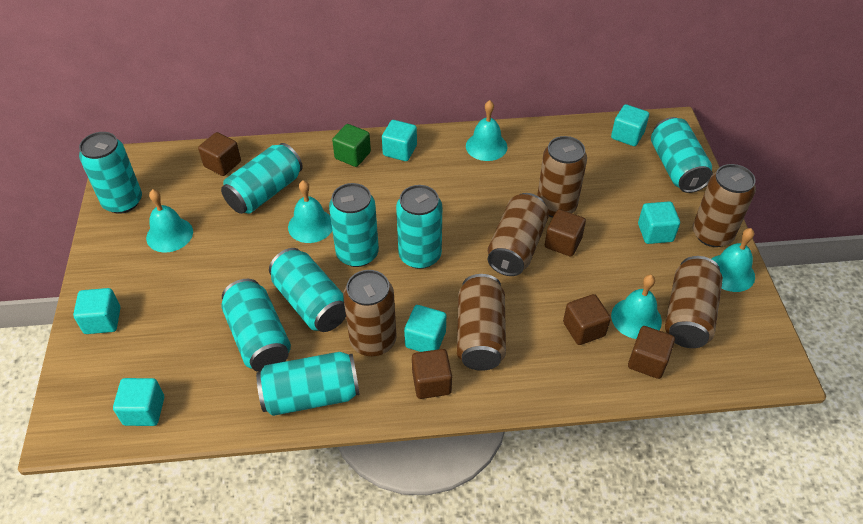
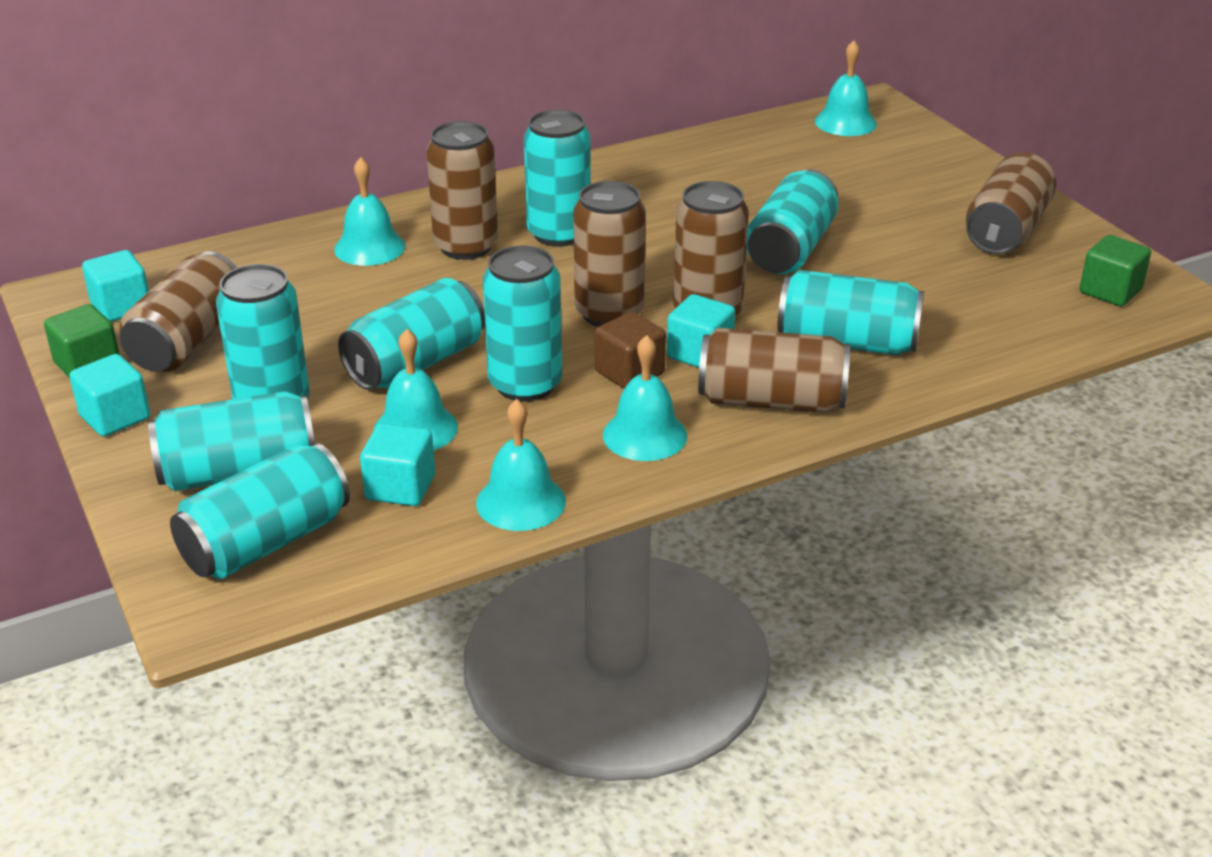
brown cube: 5 -> 1
green cube: 1 -> 2
turquoise cube: 6 -> 4

